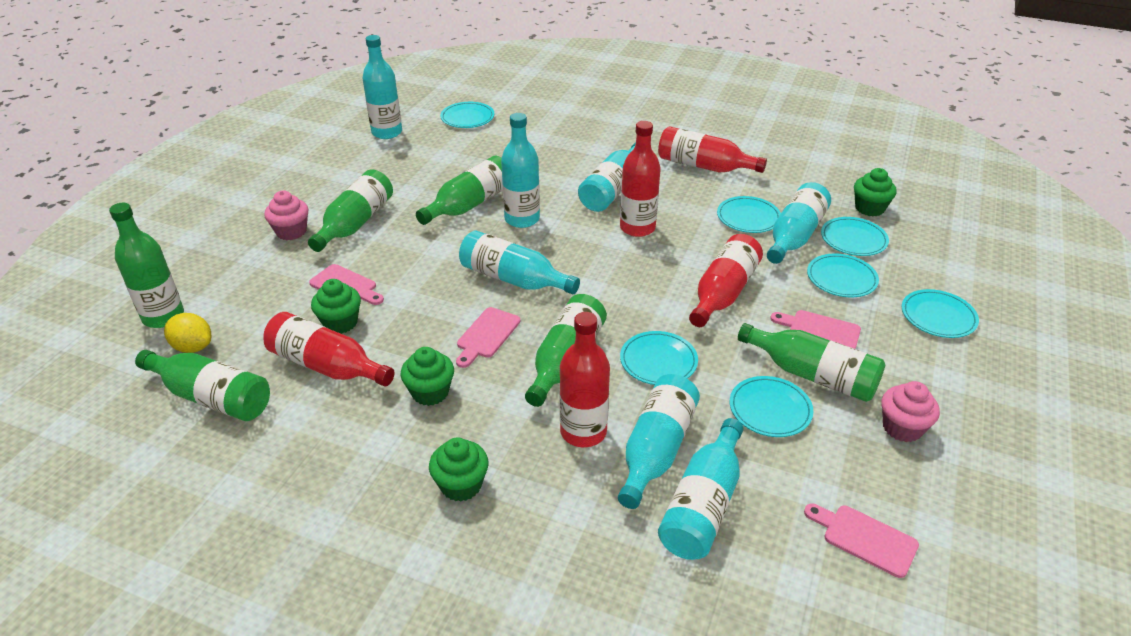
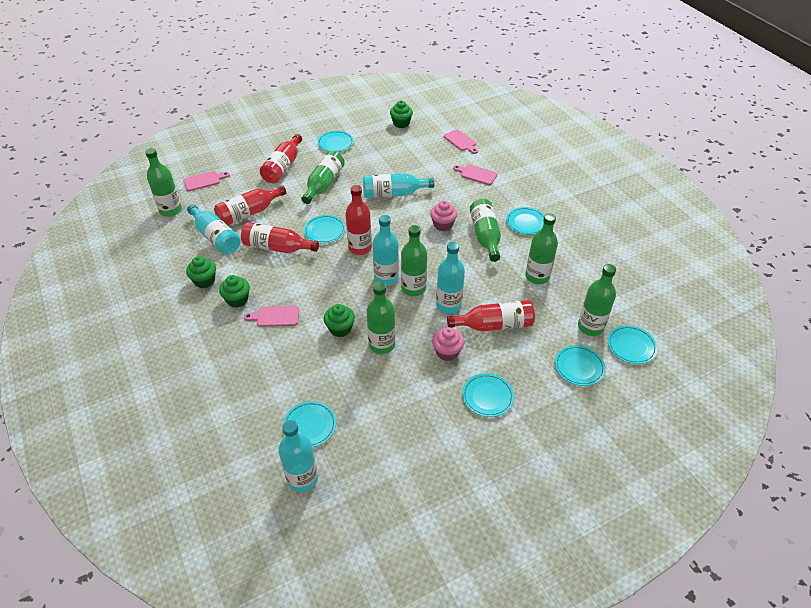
green bottle: 6 -> 7
turquoise bottle: 7 -> 5
yellow lemon: 1 -> 0

